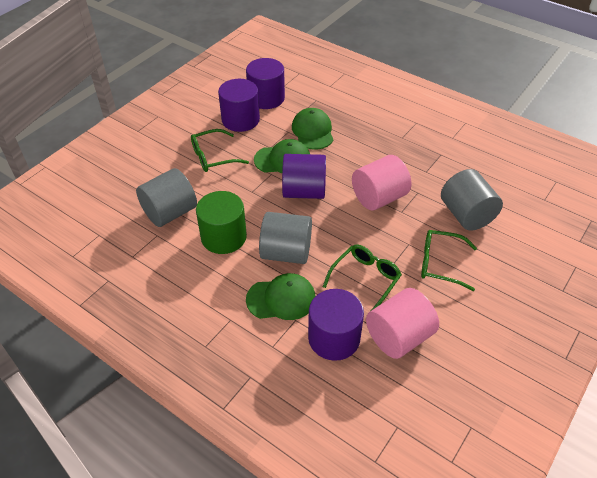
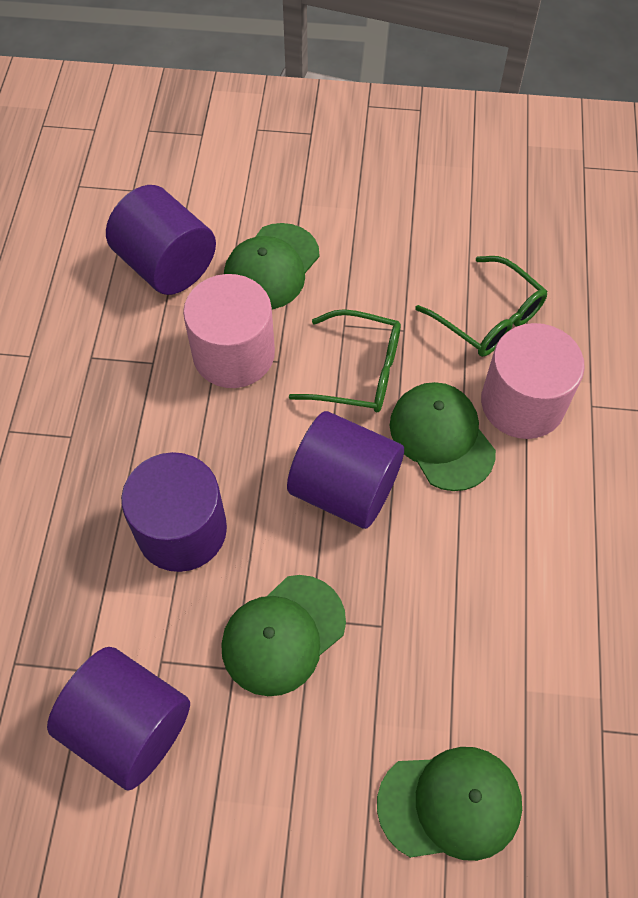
green cap: 3 -> 4
green cylinder: 1 -> 0
green glasses: 3 -> 2
grey cylinder: 3 -> 0

